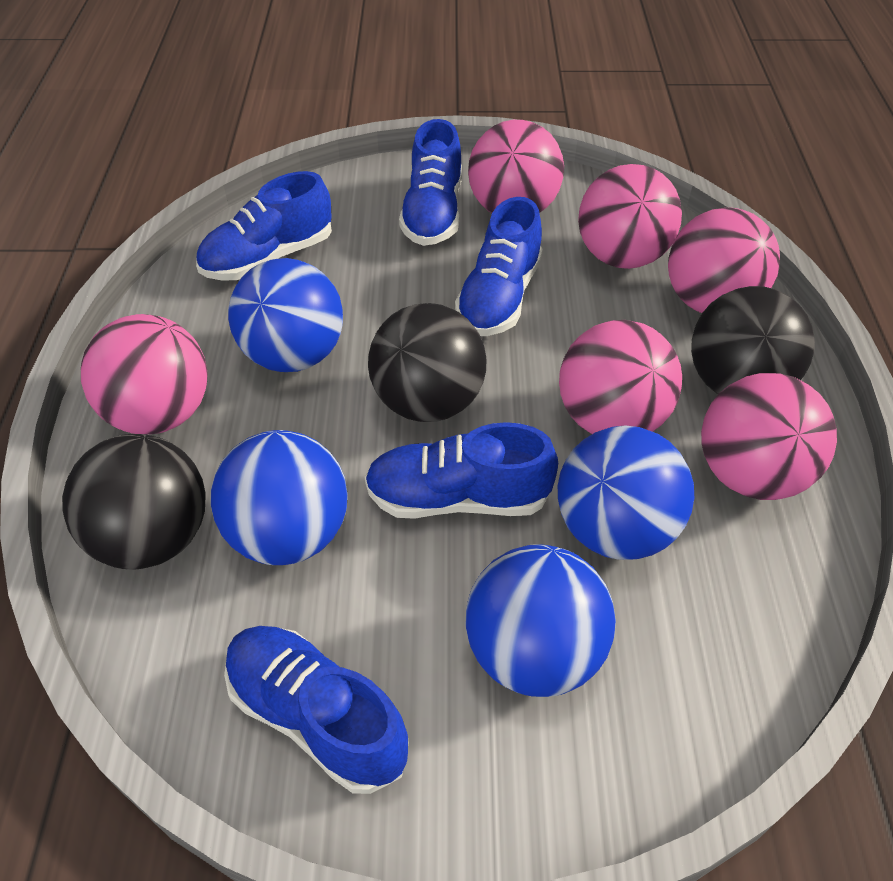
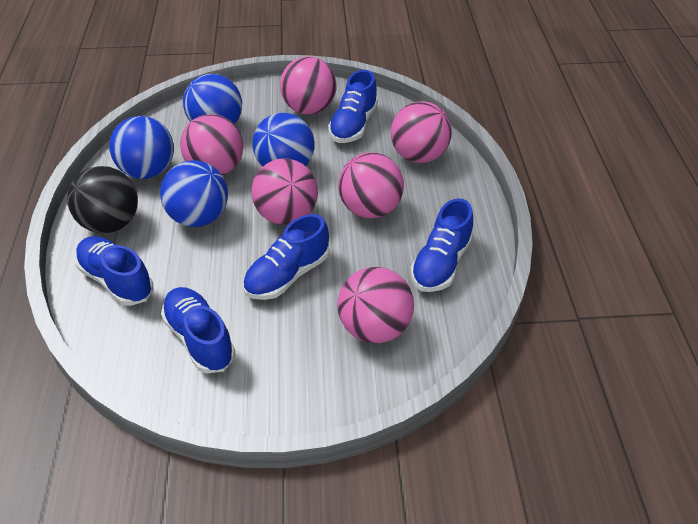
black ball: 3 -> 1

